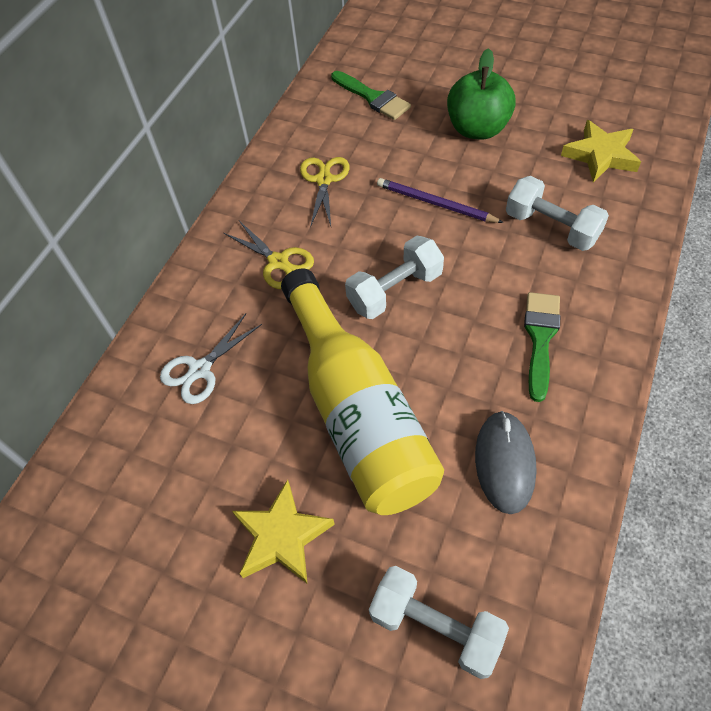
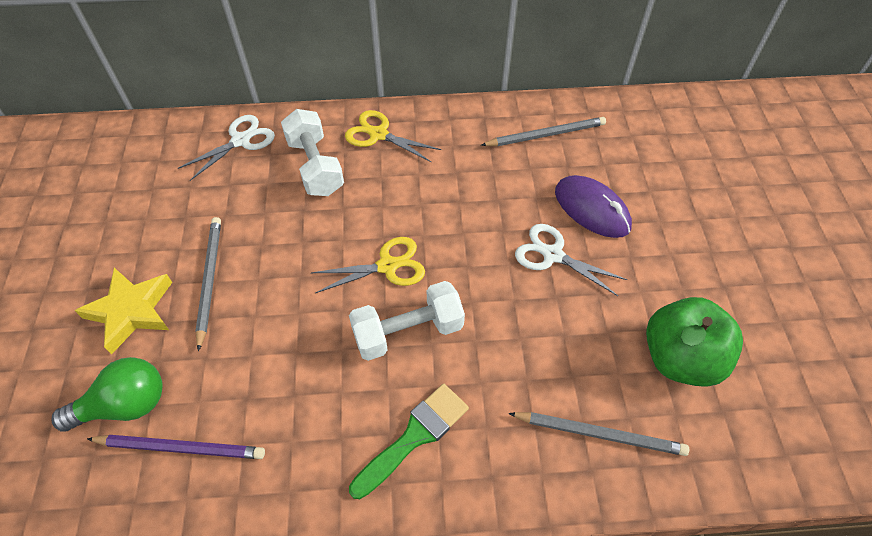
green brush: 2 -> 1
green light bulb: 0 -> 1
grey mouse: 1 -> 0
grey pencil: 0 -> 3
purple mouse: 0 -> 1
white dumbbell: 3 -> 2
white scissors: 1 -> 2
yellow bottle: 1 -> 0
yellow star: 2 -> 1

